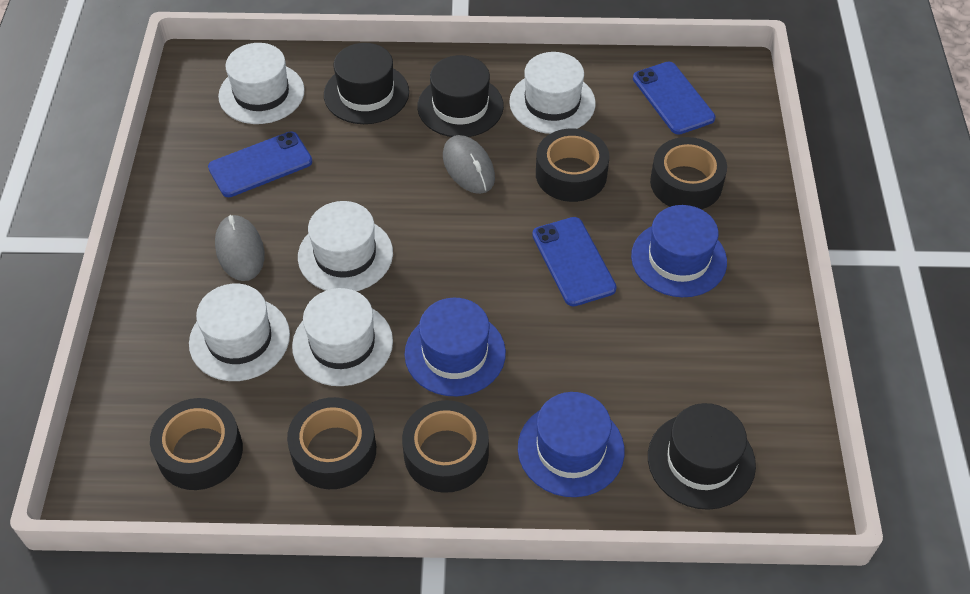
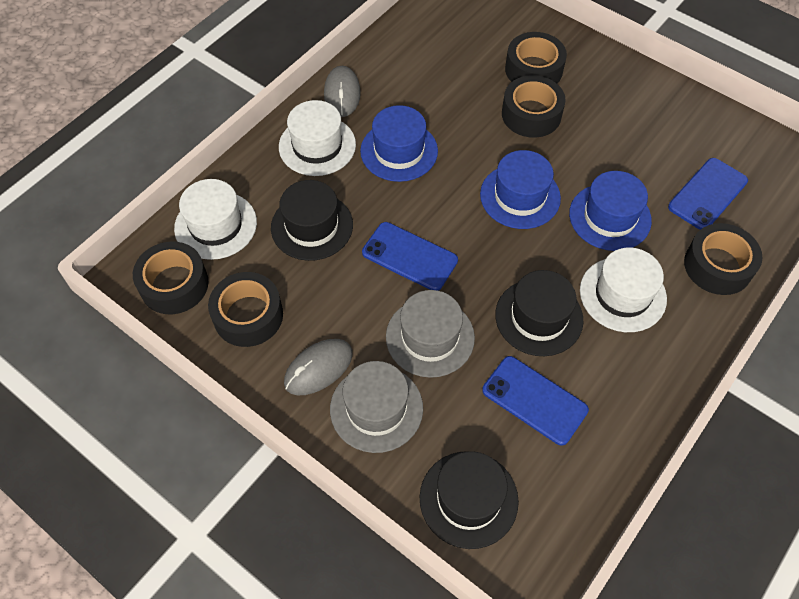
grey hat: 0 -> 2
white hat: 5 -> 3

